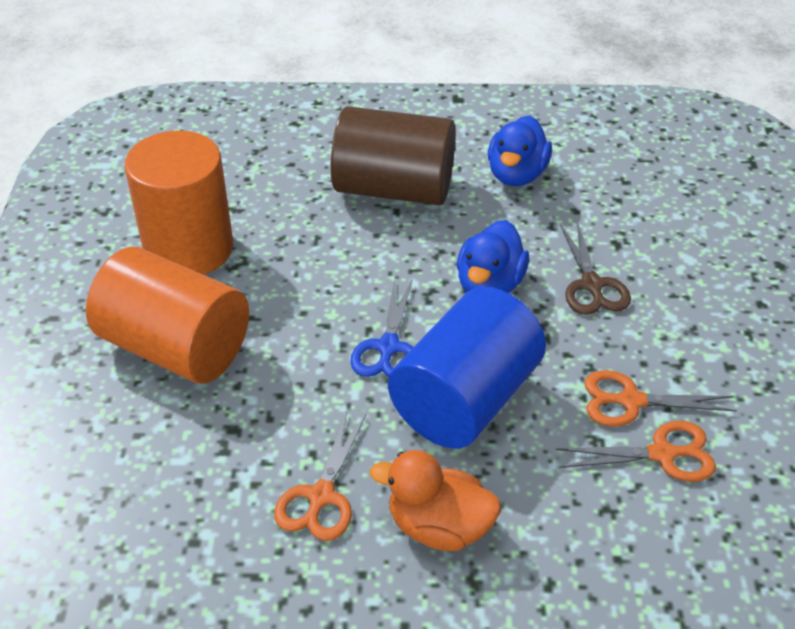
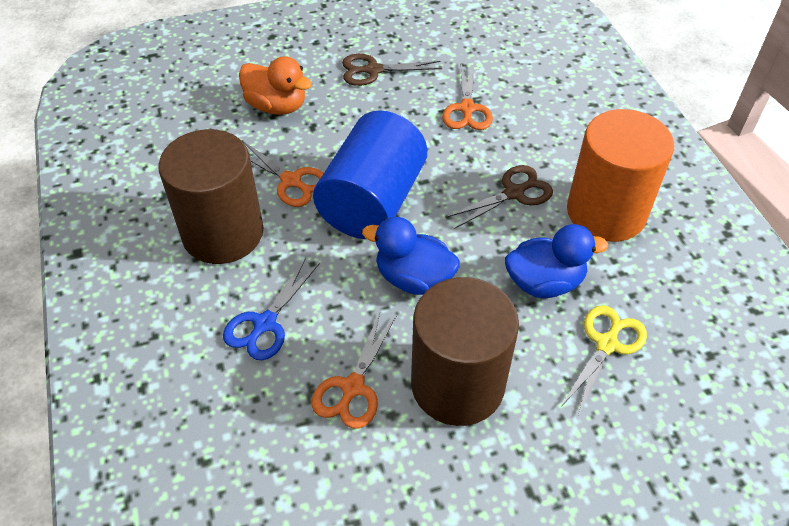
brown cylinder: 1 -> 2
brown scissors: 1 -> 2
orange cylinder: 2 -> 1
yellow scissors: 0 -> 1

